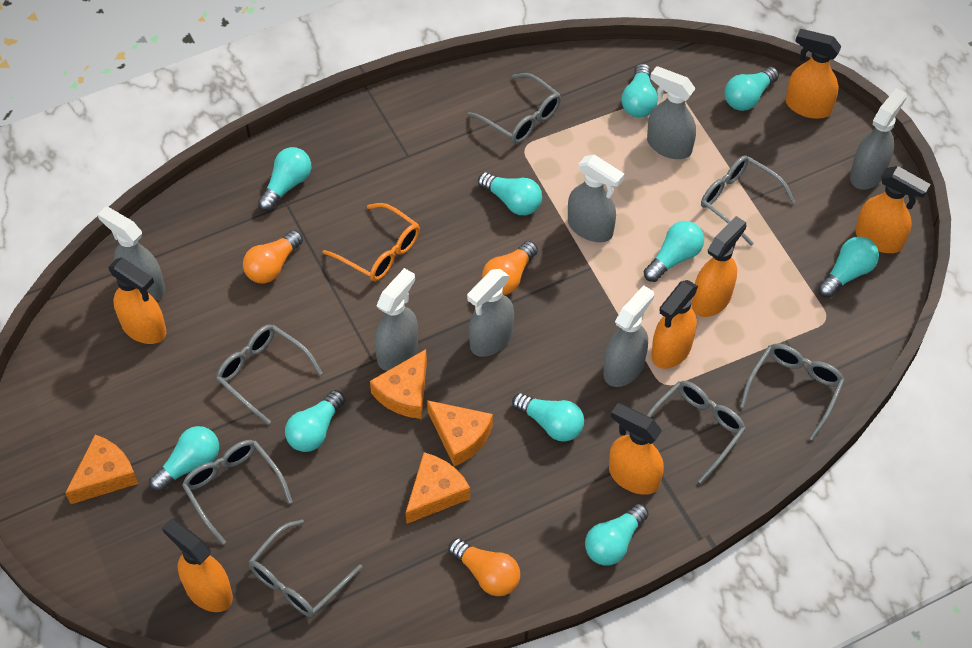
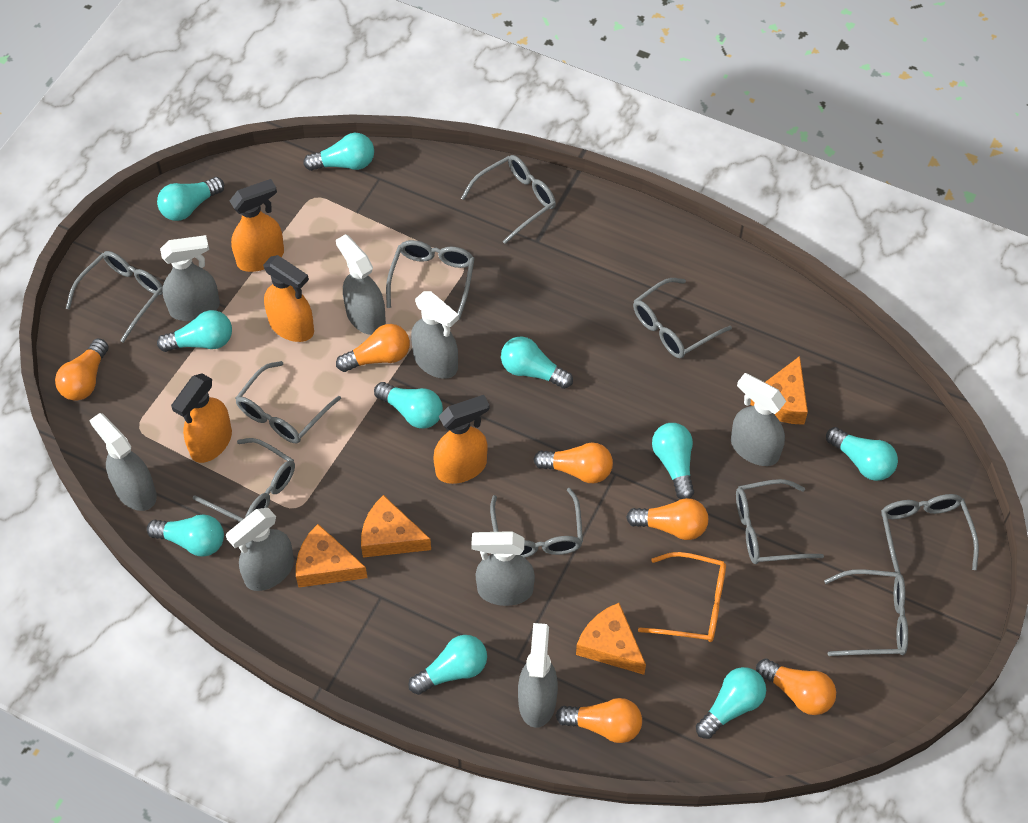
grey glasses: 7 -> 10
grey spray bottle: 7 -> 8
orange light bulb: 3 -> 6
orange spray bottle: 7 -> 4

